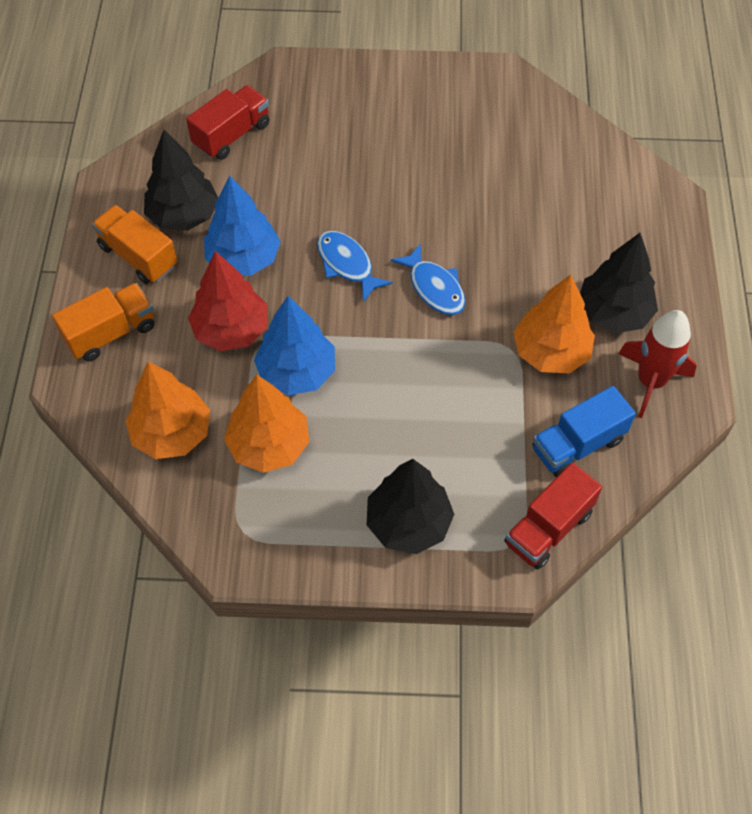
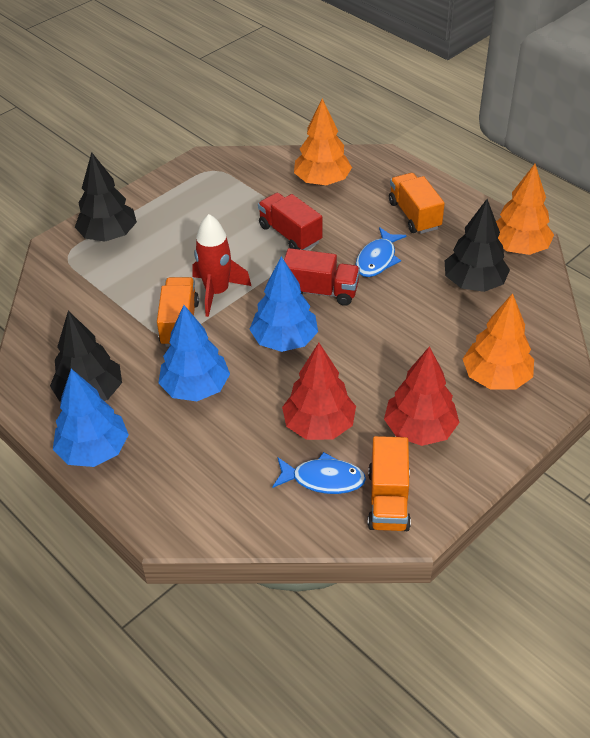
blue tree: 2 -> 3
blue truck: 1 -> 0
orange truck: 2 -> 3
red tree: 1 -> 2

